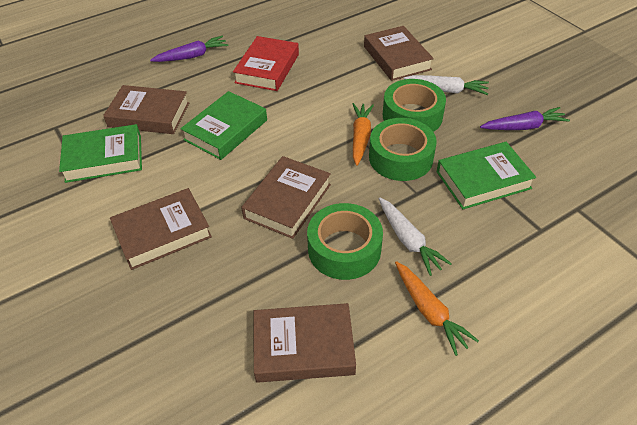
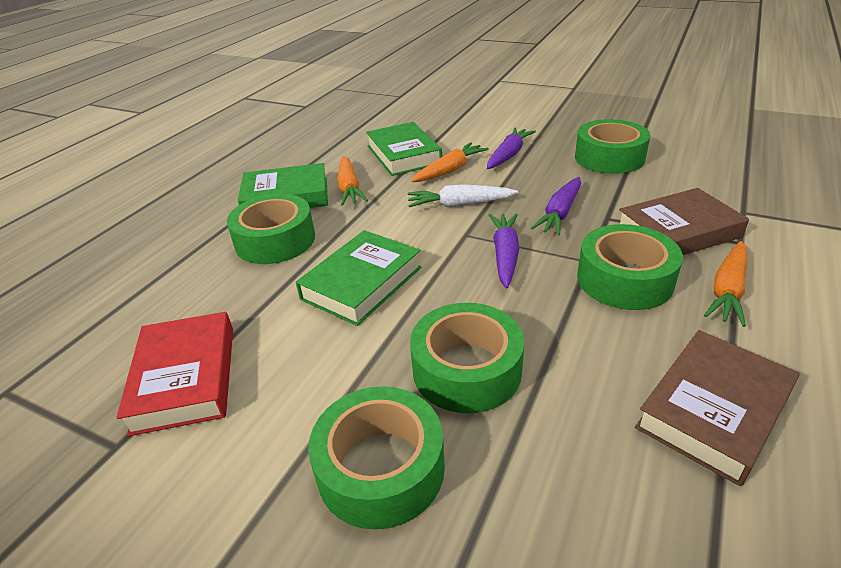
brown book: 5 -> 2
green tape: 3 -> 5
orange carrot: 2 -> 3
purple carrot: 2 -> 3
white carrot: 2 -> 1

